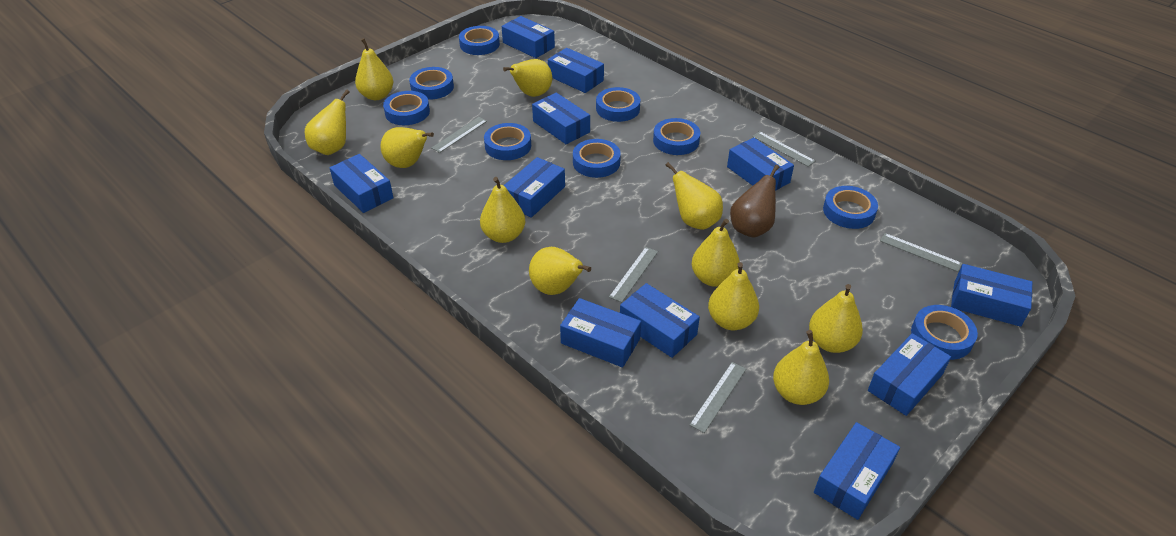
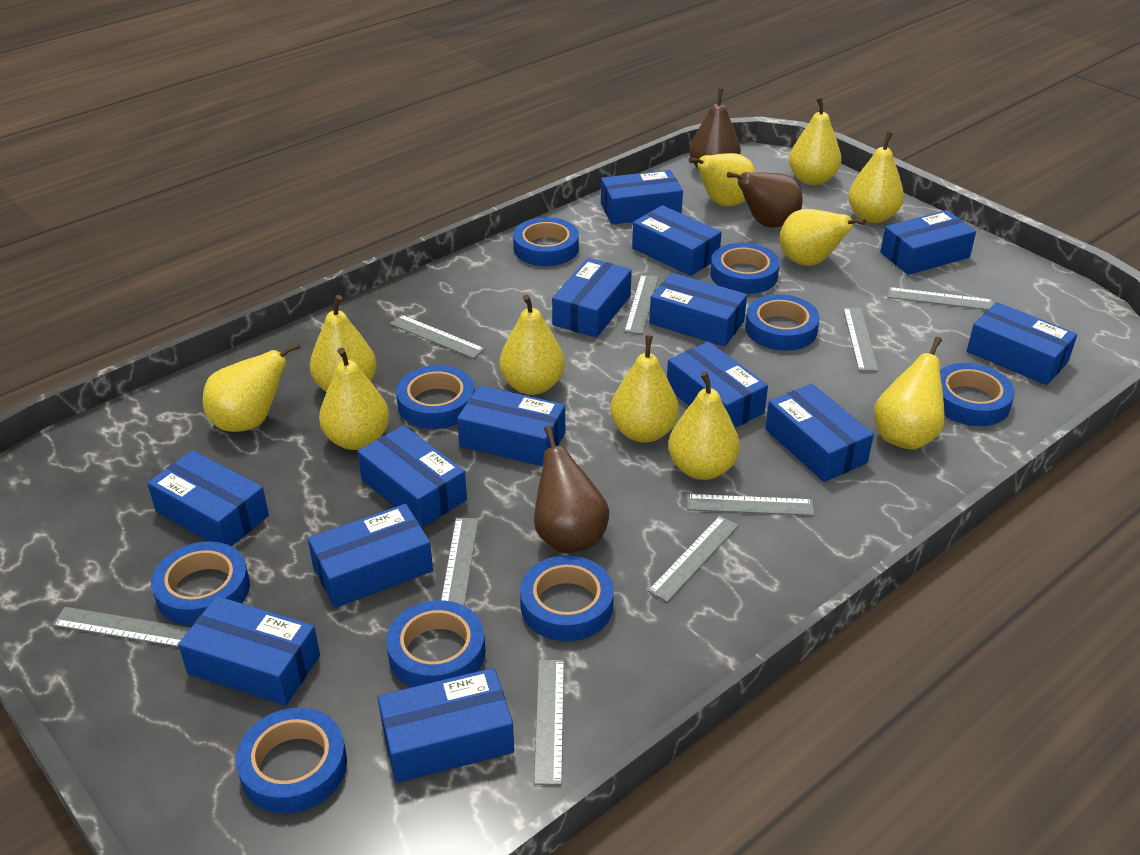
blue box: 11 -> 14
brown pear: 1 -> 3
grey ruler: 5 -> 9

